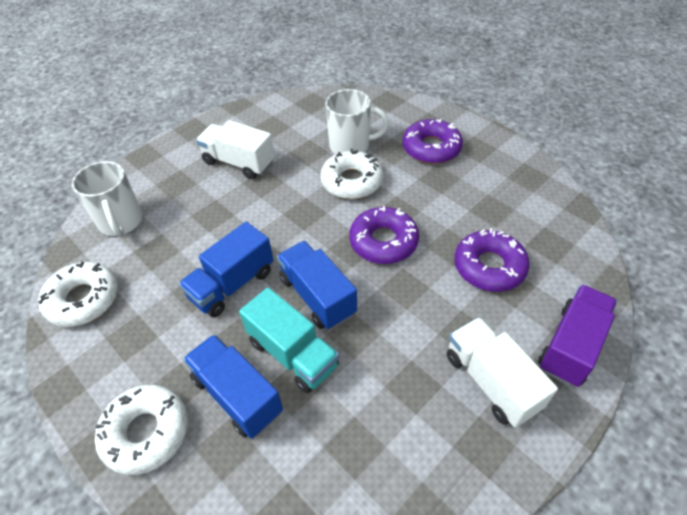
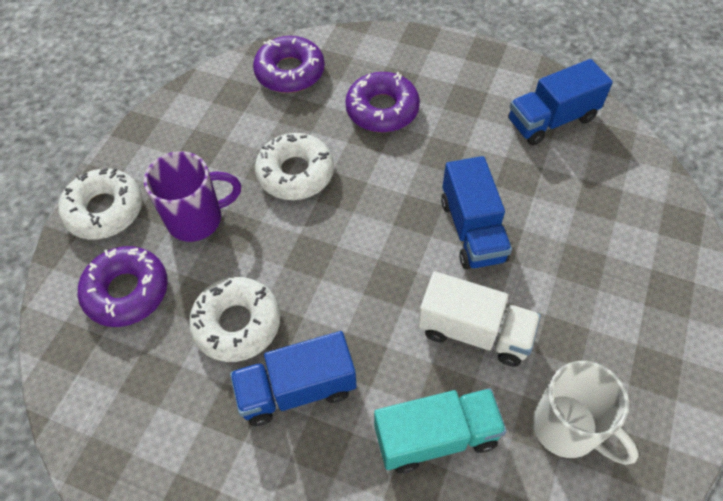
purple mug: 0 -> 1
purple truck: 1 -> 0
white mug: 2 -> 1
white truck: 2 -> 1

